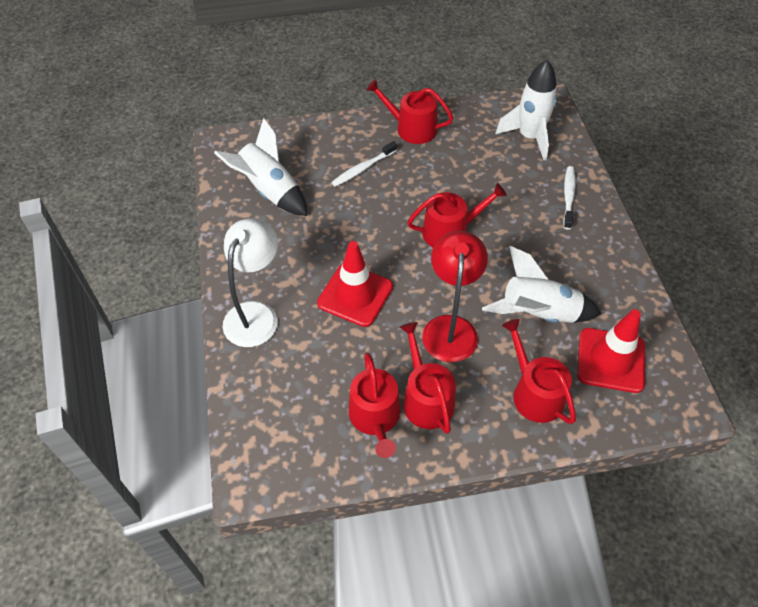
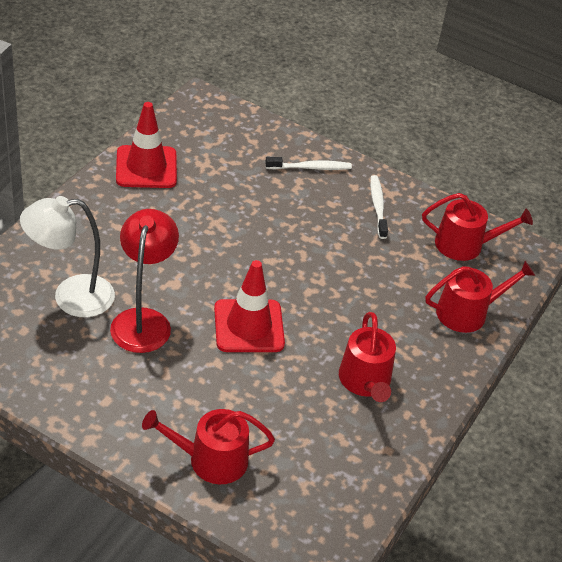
red watering can: 5 -> 4
white rocket: 3 -> 0

